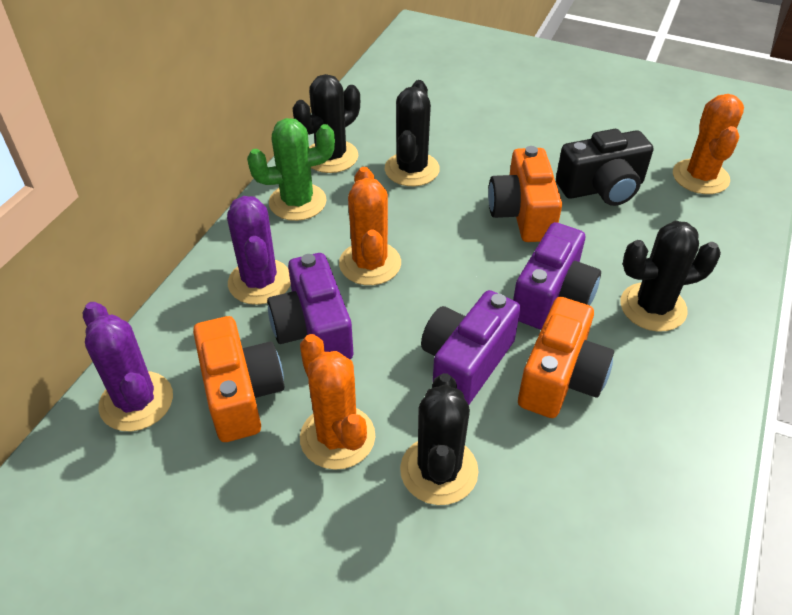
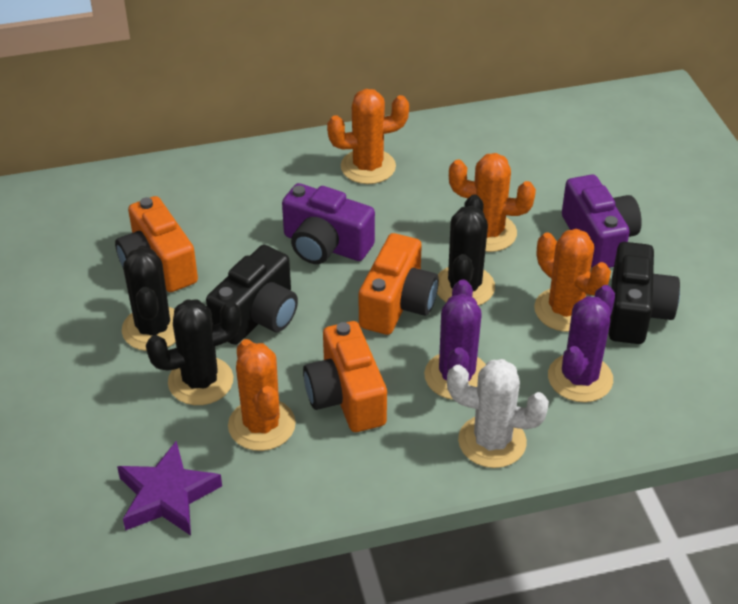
black cactus: 4 -> 3
black camera: 1 -> 2
green cactus: 1 -> 0
orange cactus: 3 -> 4
purple camera: 3 -> 2
purple star: 0 -> 1
white cactus: 0 -> 1

